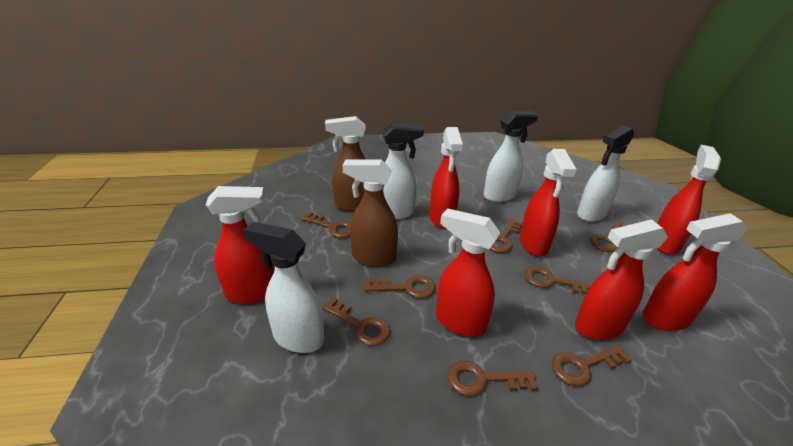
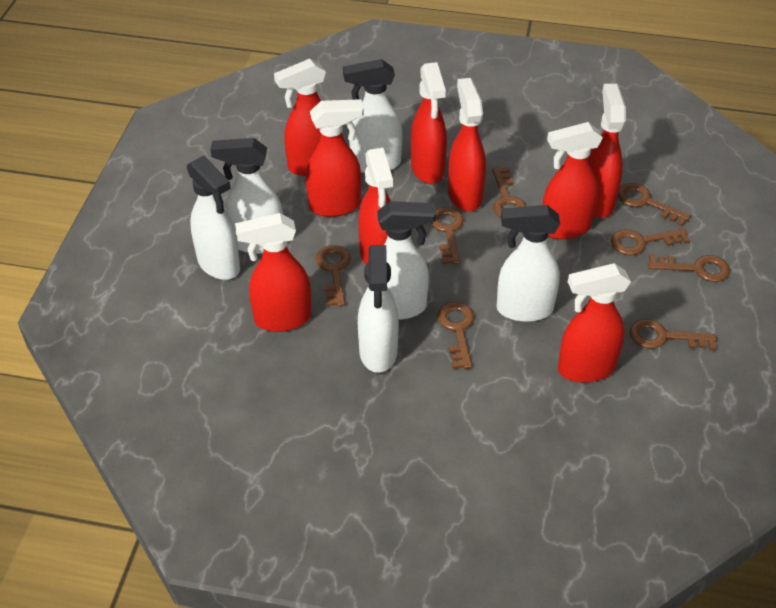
brown spray bottle: 2 -> 0
red spray bottle: 7 -> 9
white spray bottle: 4 -> 6

